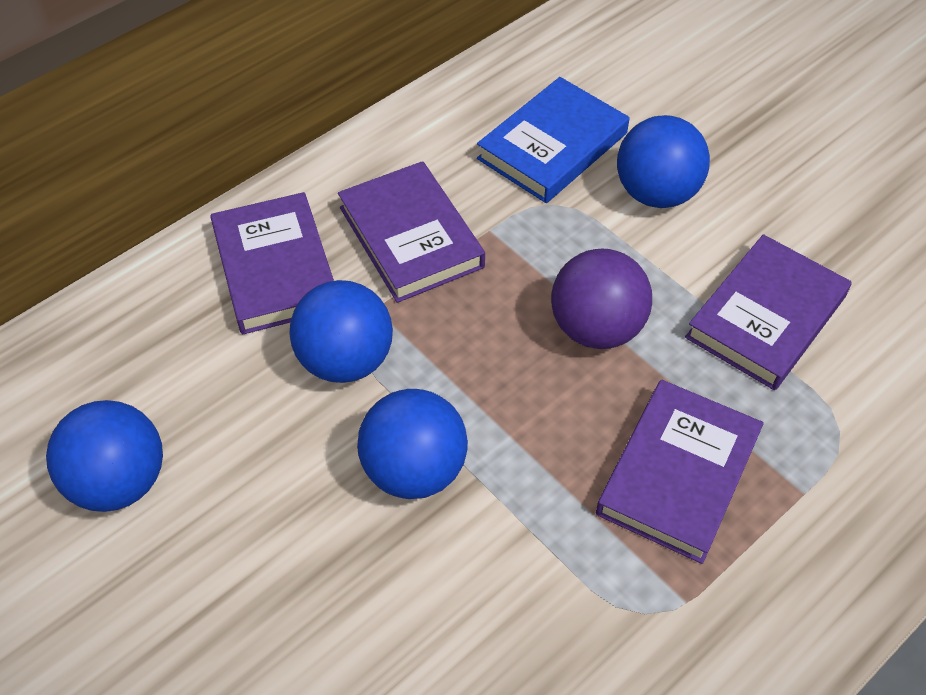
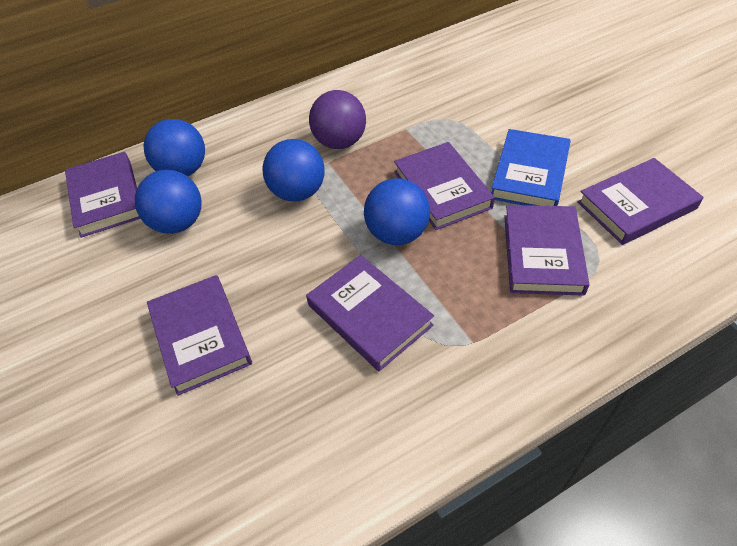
purple book: 4 -> 6

